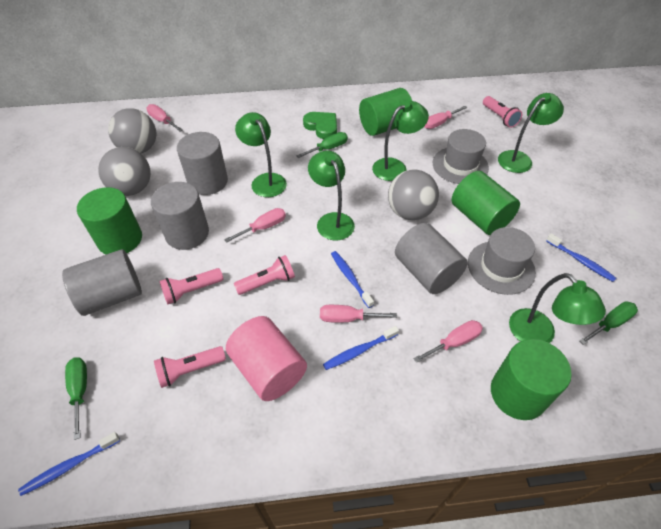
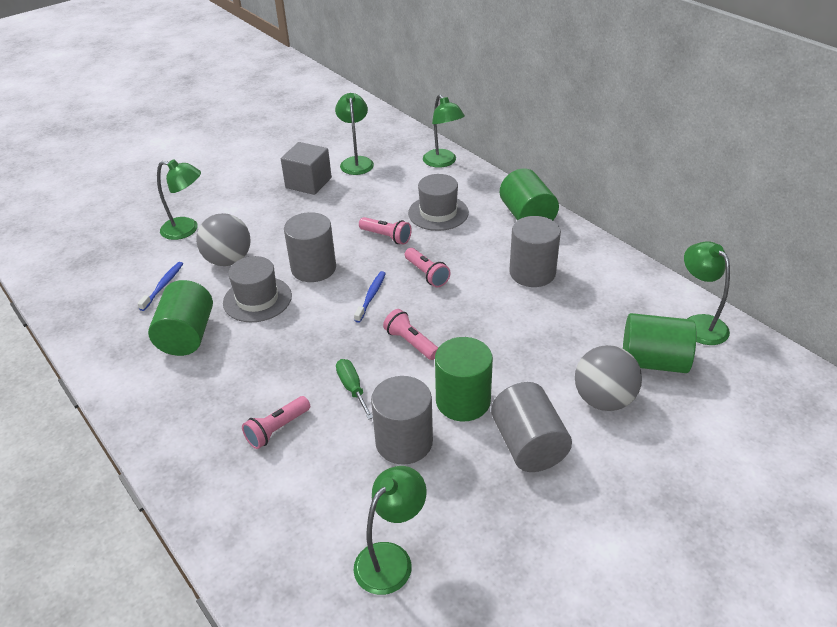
blue toothbrush: 4 -> 2
green heart: 1 -> 0
green screwdriver: 3 -> 1
grey ball: 3 -> 2
grey cube: 0 -> 1
pink cylinder: 1 -> 0
pink screwdriver: 5 -> 0

